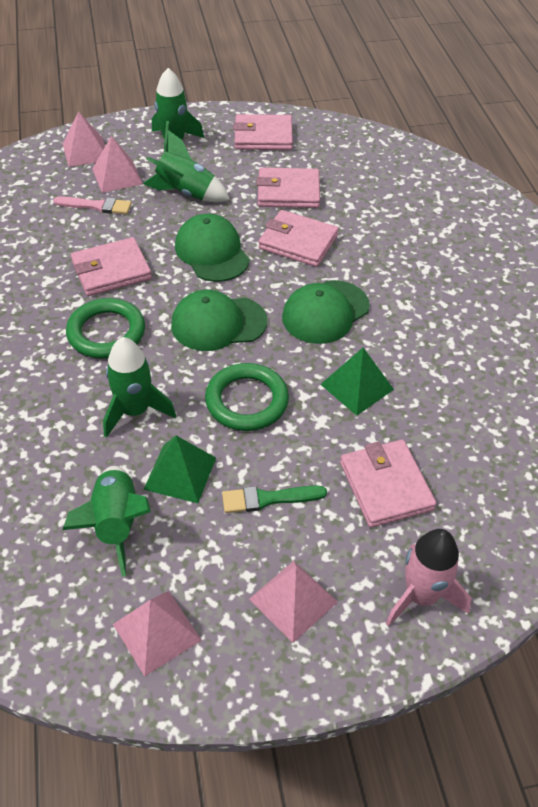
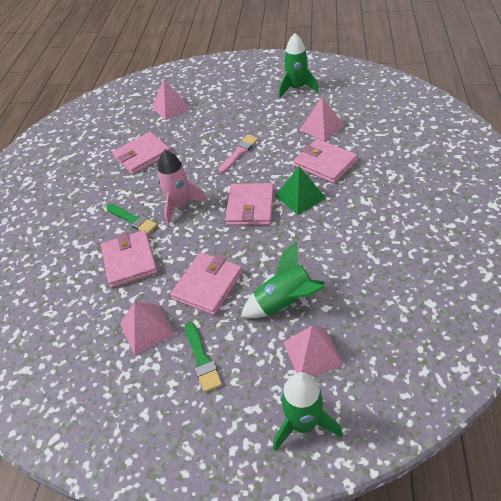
green brush: 1 -> 2
green cap: 3 -> 0
green pyramid: 2 -> 1
green ring: 2 -> 0
green rocket: 4 -> 3

